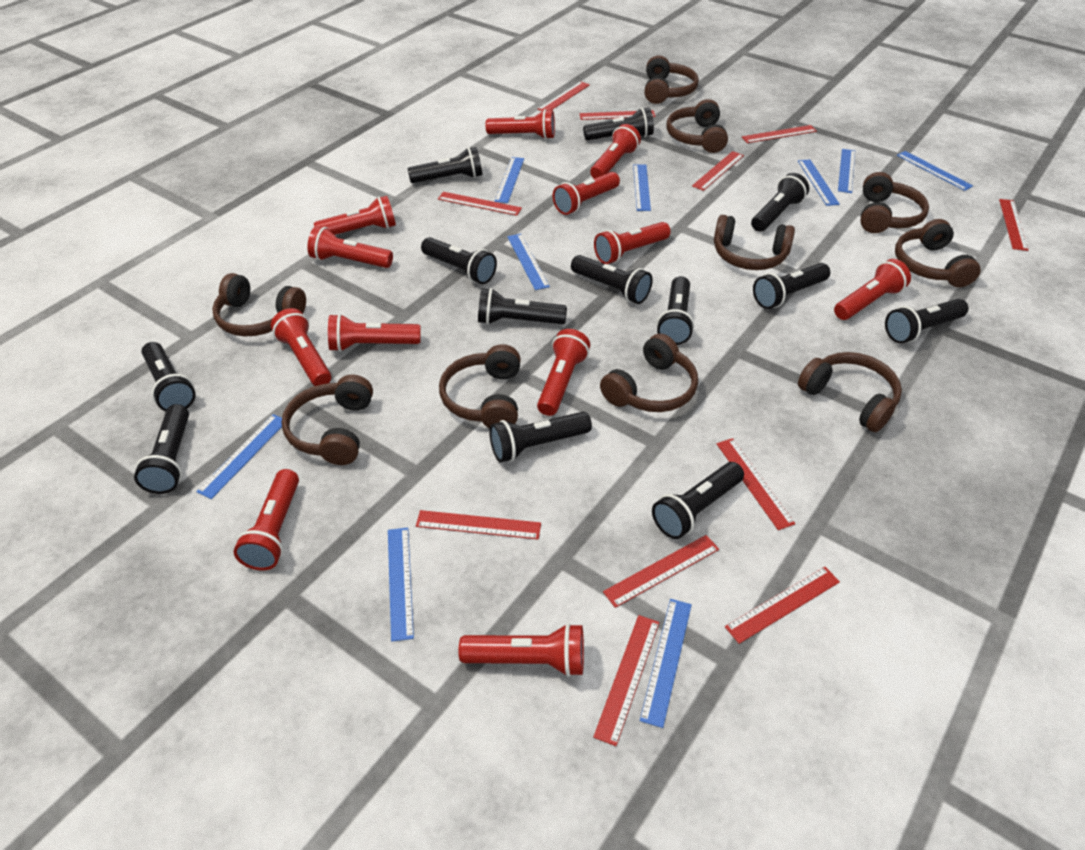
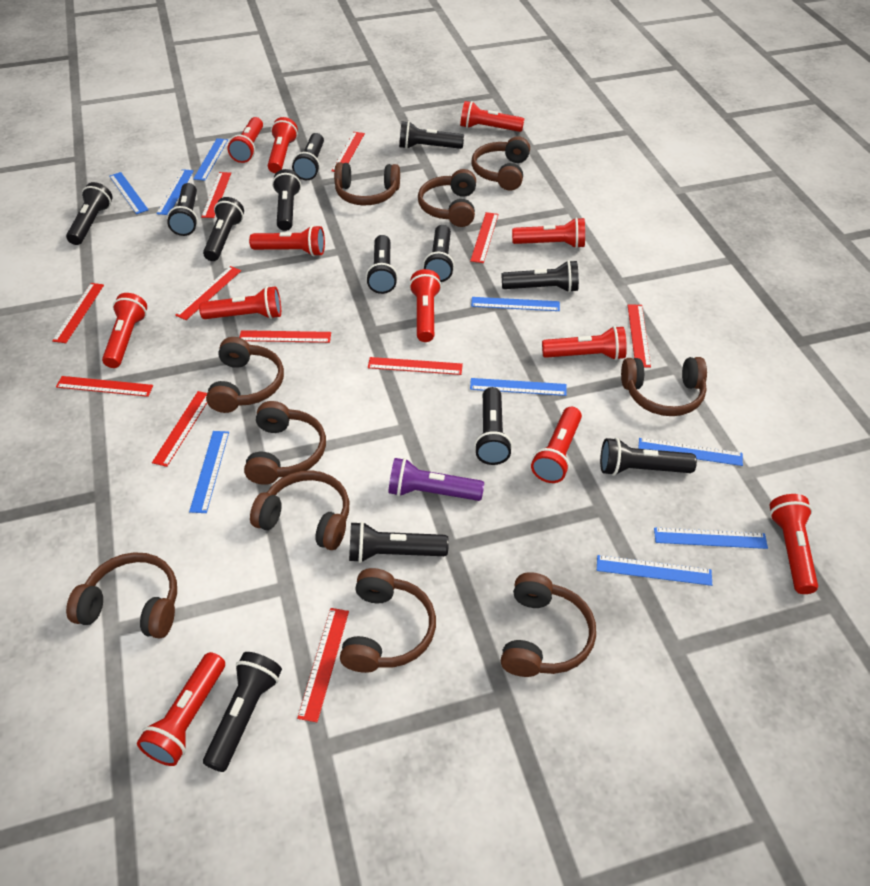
purple flashlight: 0 -> 1

